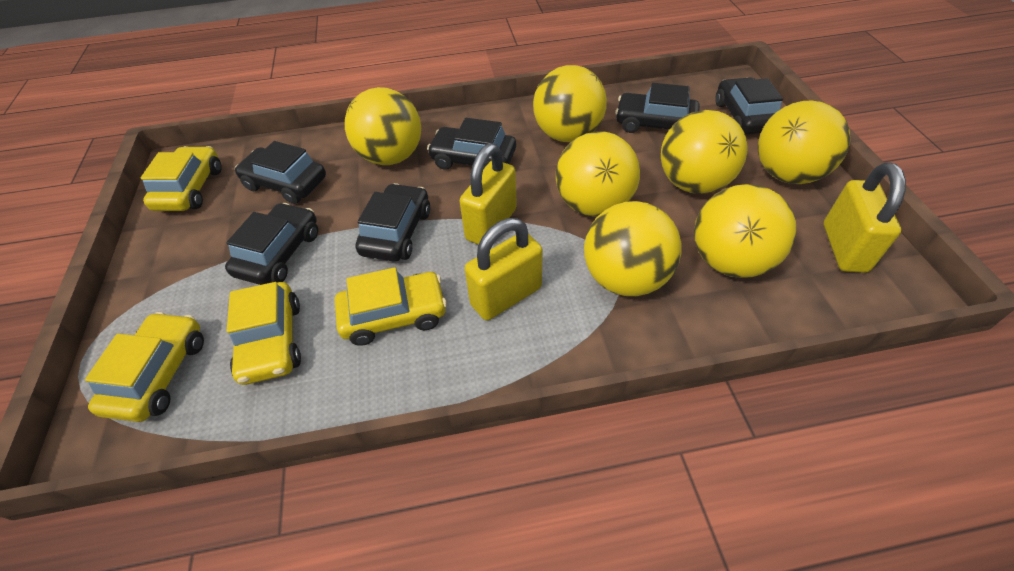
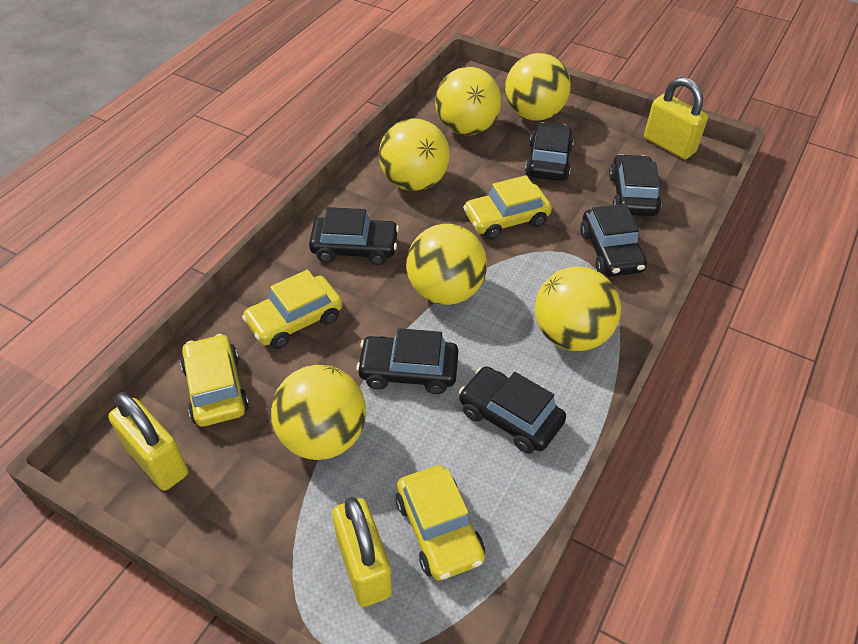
yellow ball: 7 -> 6

